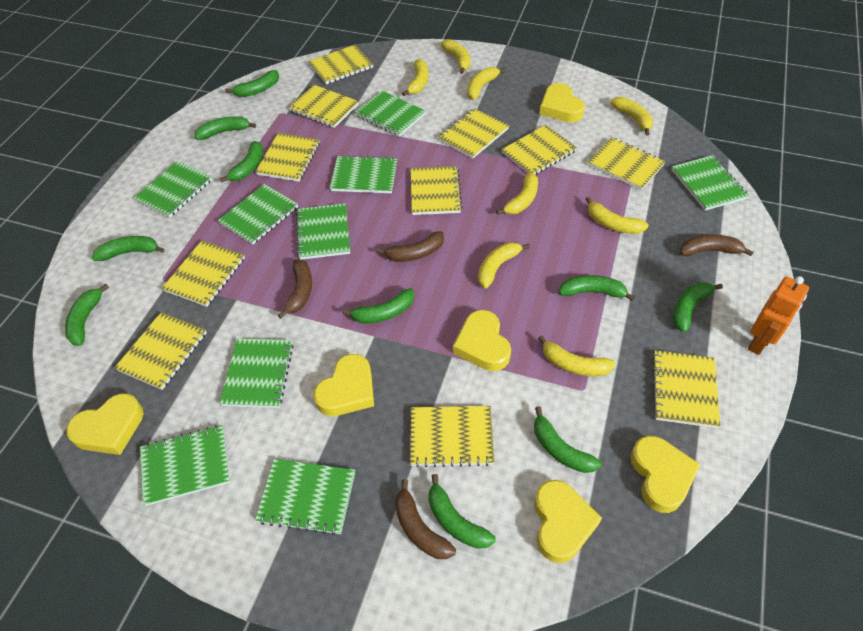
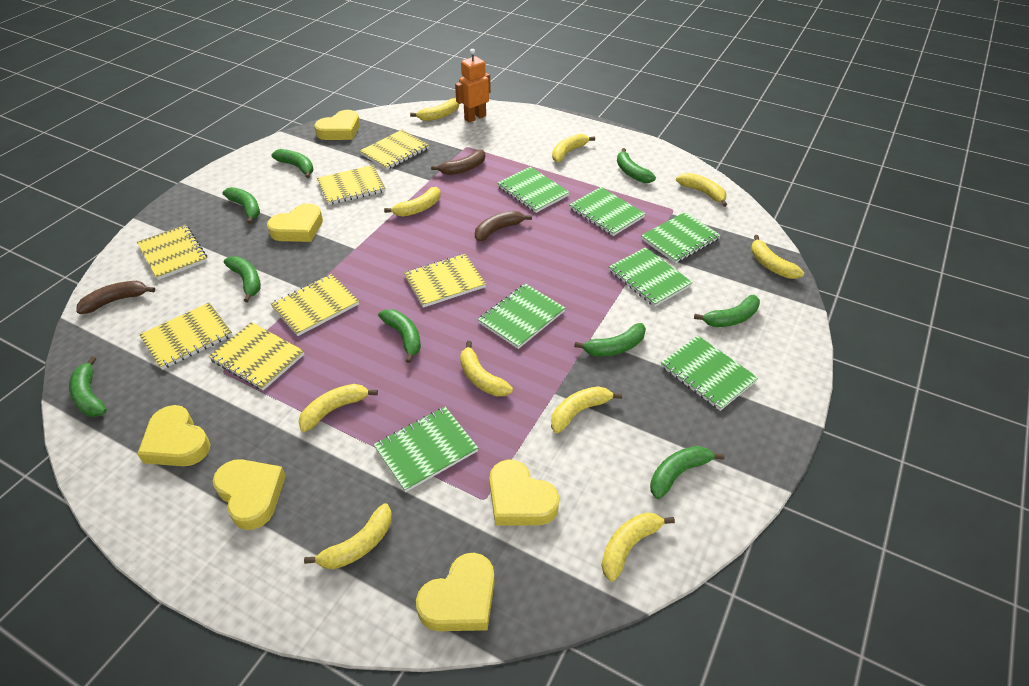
brown banana: 4 -> 3
green banana: 10 -> 9
green notebook: 9 -> 7
yellow banana: 8 -> 10
yellow notebook: 11 -> 7

